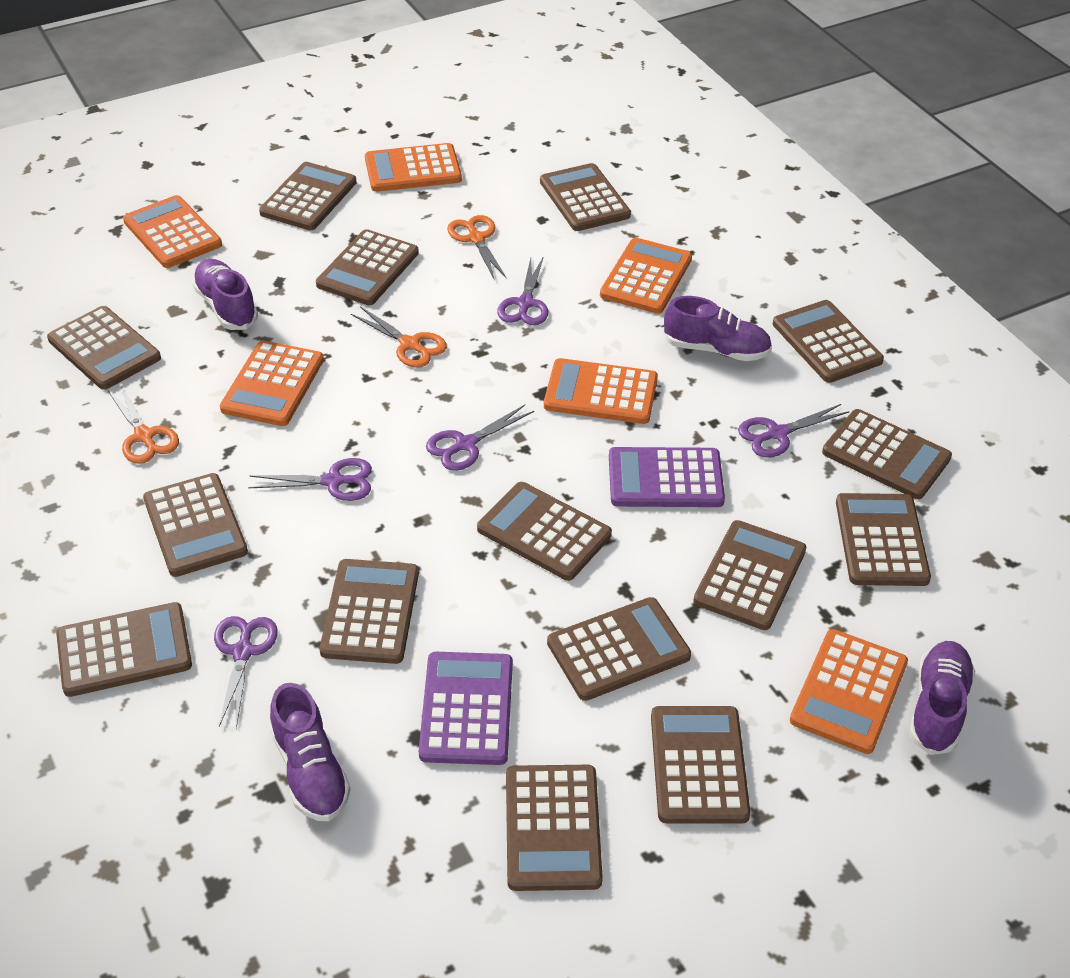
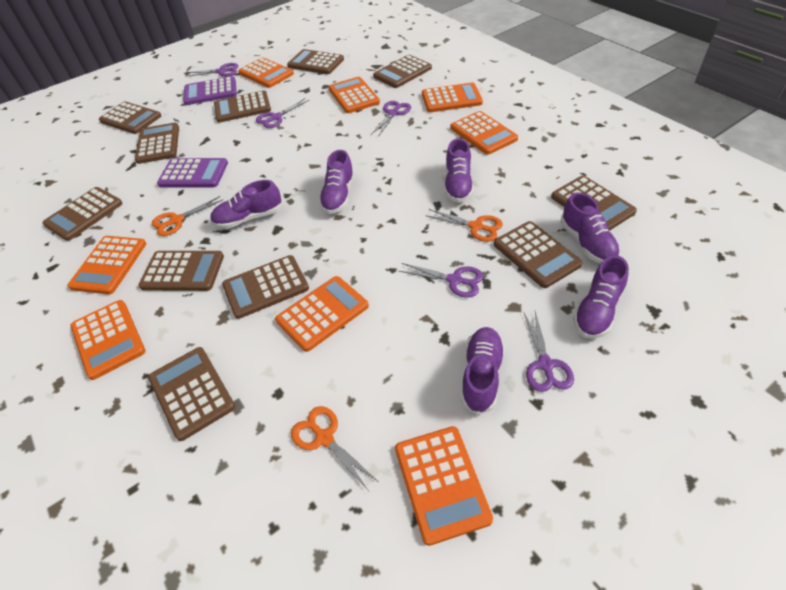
brown calculator: 15 -> 11
orange calculator: 6 -> 8
purple shoe: 4 -> 6

